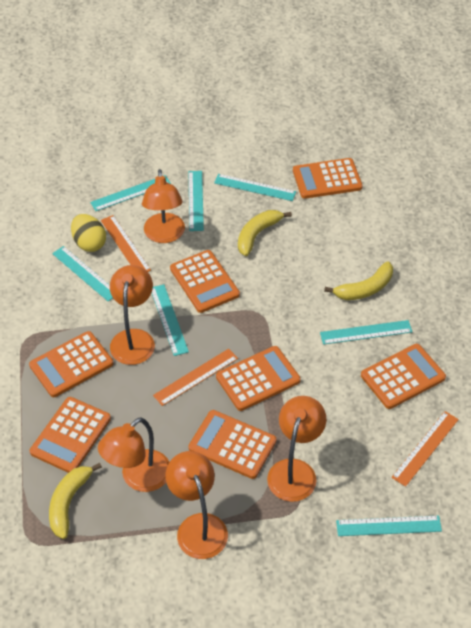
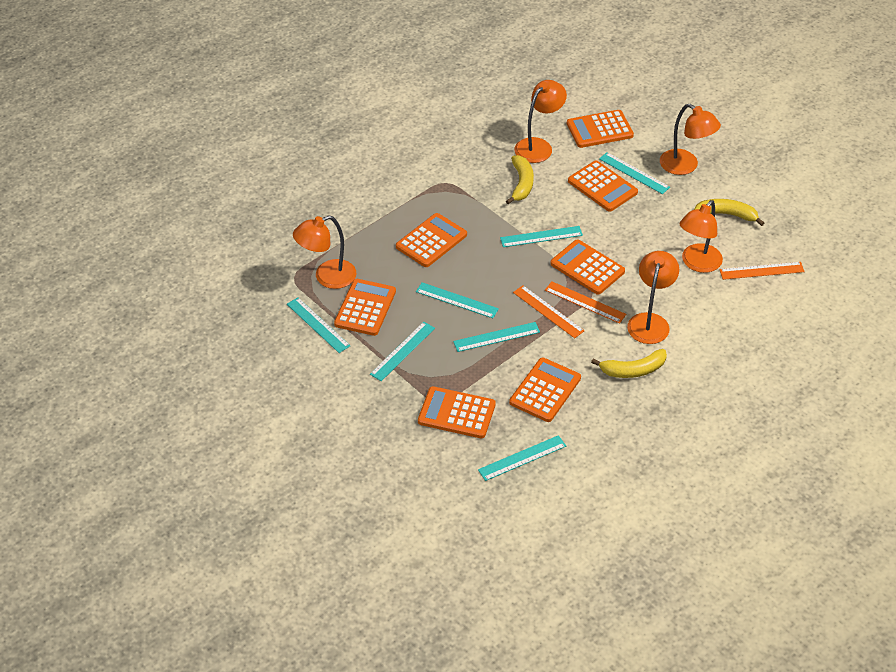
yellow egg: 1 -> 0

